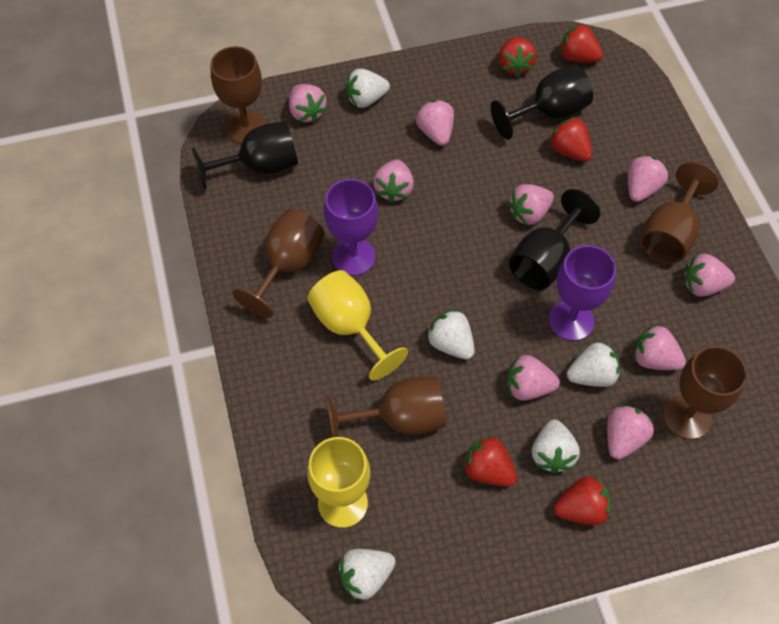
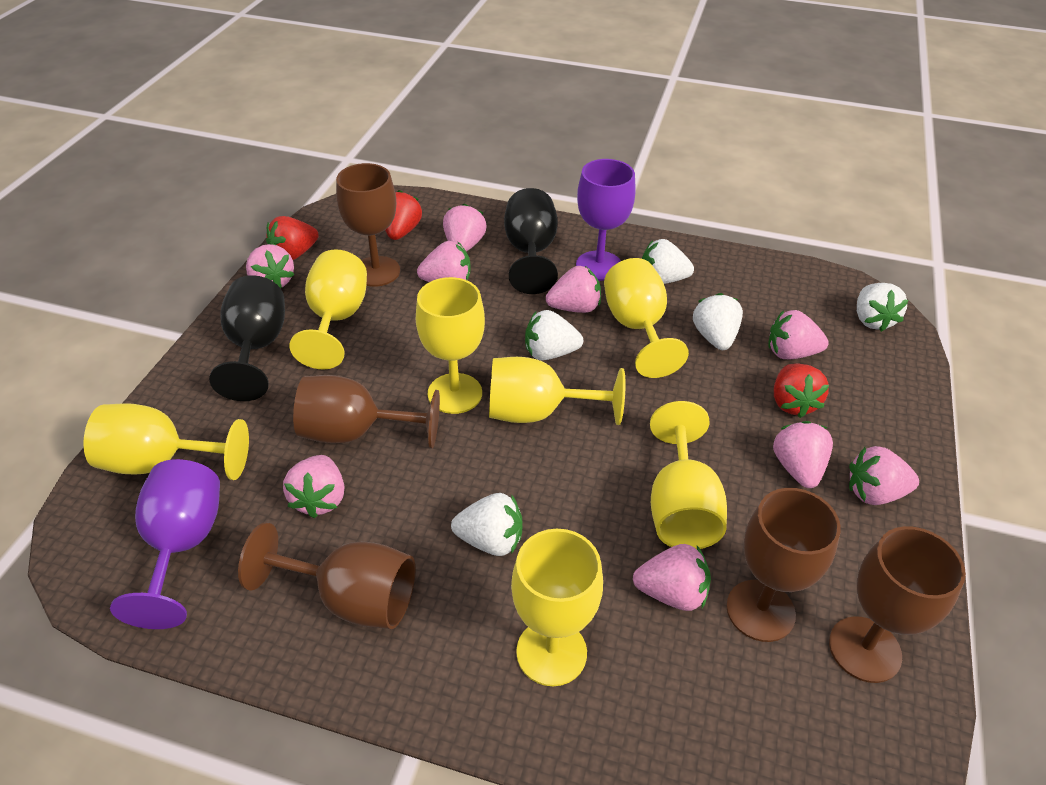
black goblet: 3 -> 2
red strawberry: 5 -> 3
yellow goblet: 2 -> 7

